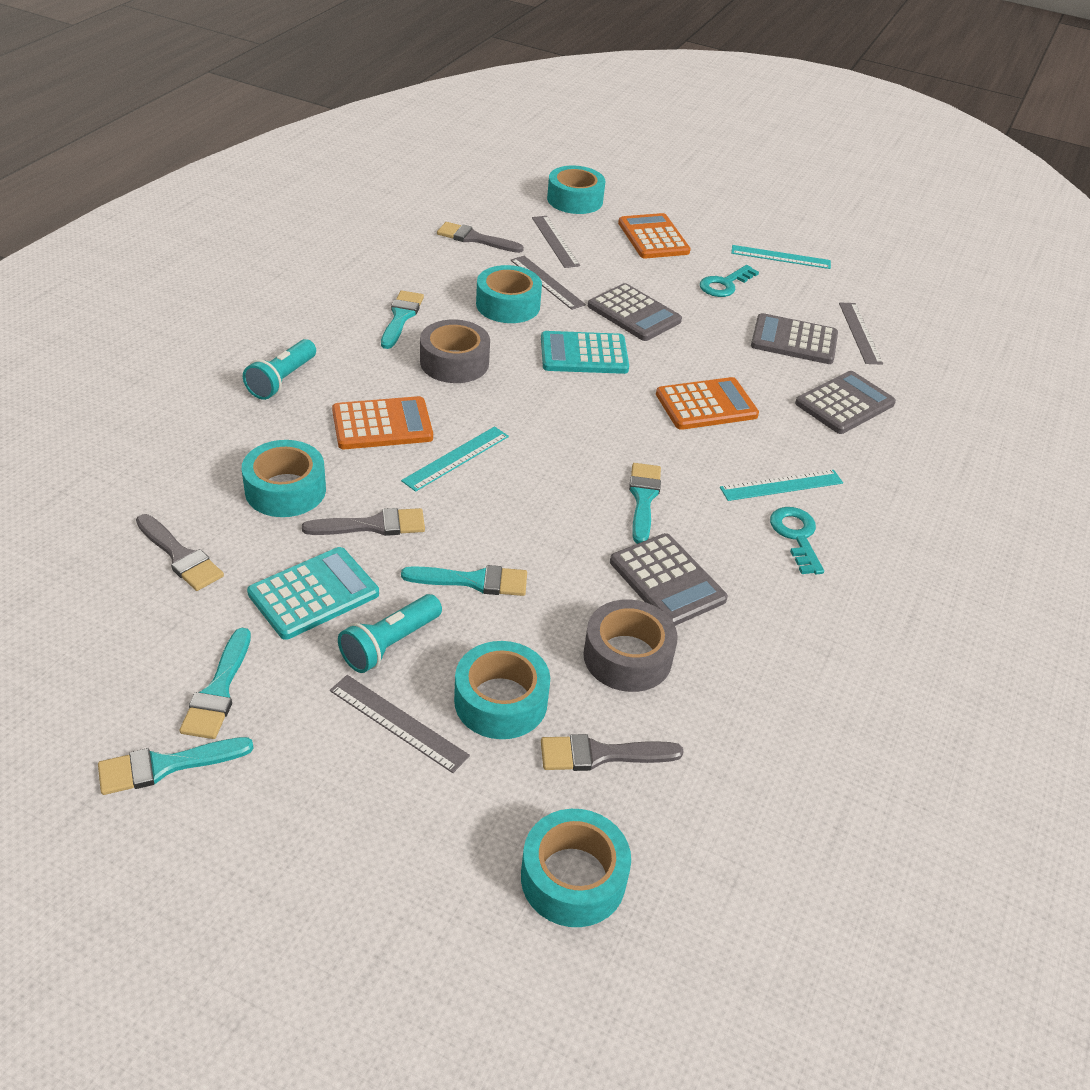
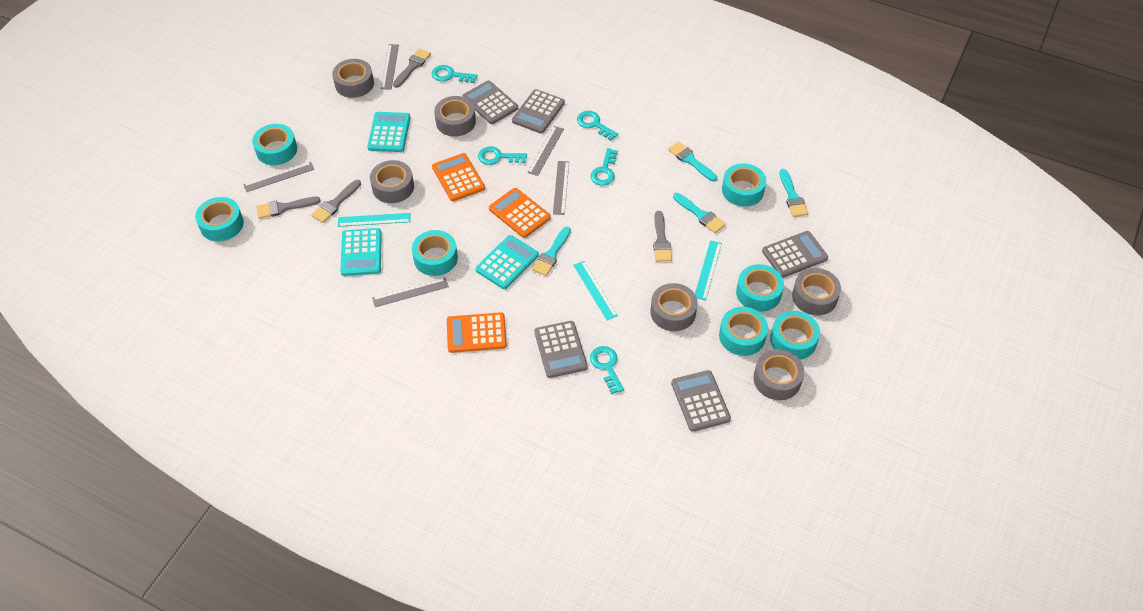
grey calculator: 4 -> 5
grey ruler: 4 -> 5
grey tape: 2 -> 6
turquoise brush: 5 -> 4
turquoise calculator: 2 -> 3
turquoise flashlight: 2 -> 0
turquoise key: 2 -> 5
turquoise tape: 5 -> 7

